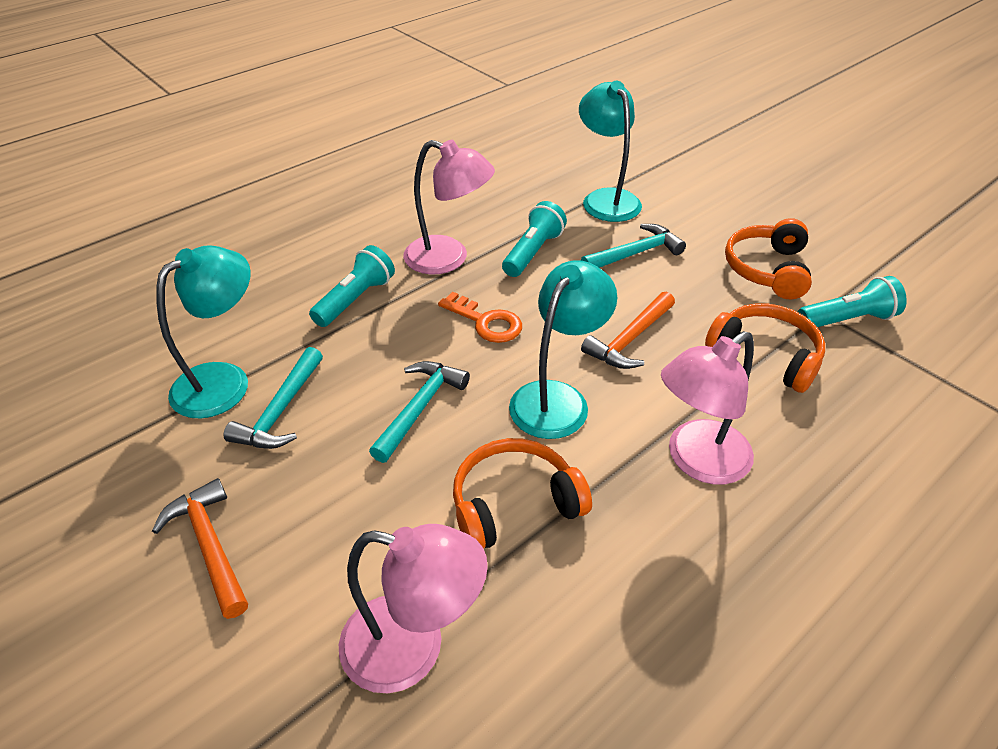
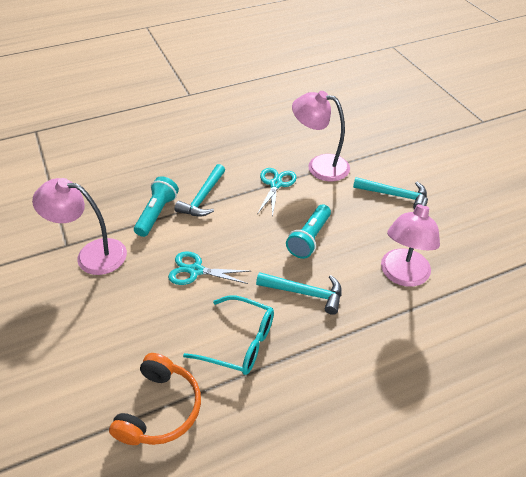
orange hammer: 2 -> 0
orange headphones: 3 -> 1
orange key: 1 -> 0
turquoise flashlight: 3 -> 2
turquoise glasses: 0 -> 1
turquoise lamp: 3 -> 0
turquoise scissors: 0 -> 2

